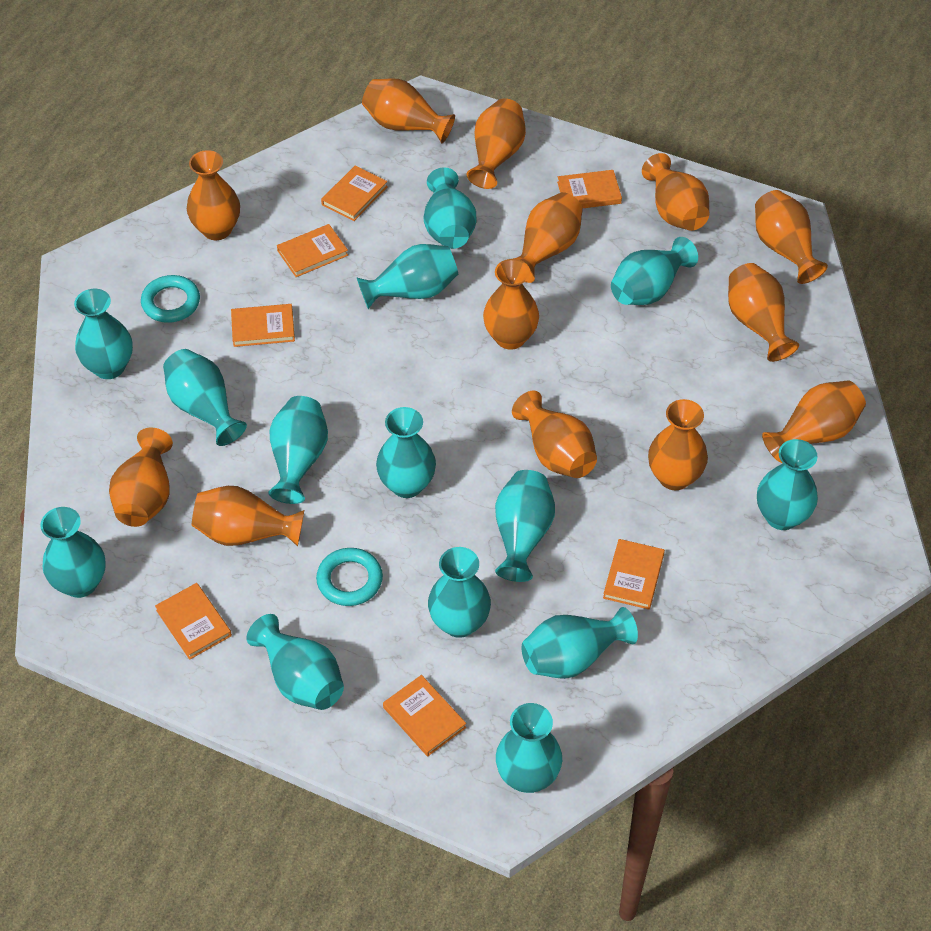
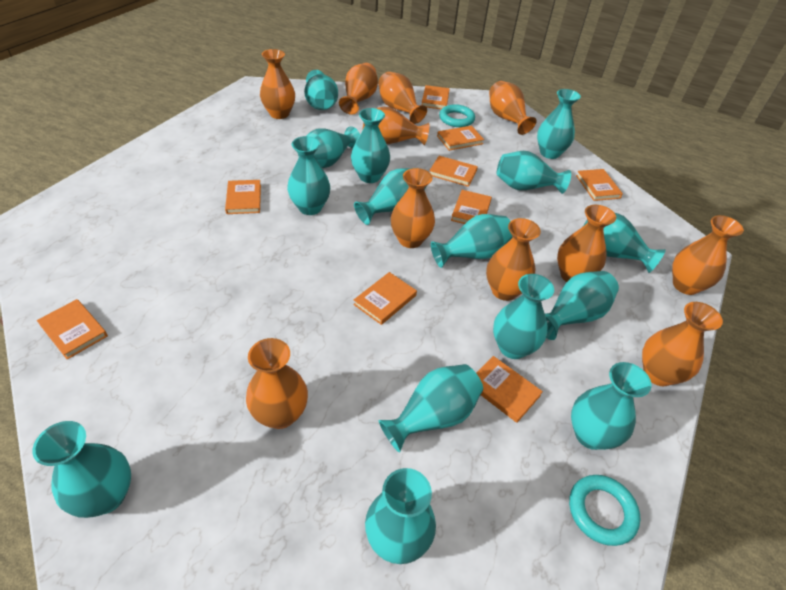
orange book: 7 -> 9
orange vase: 13 -> 11
turquoise vase: 14 -> 15

